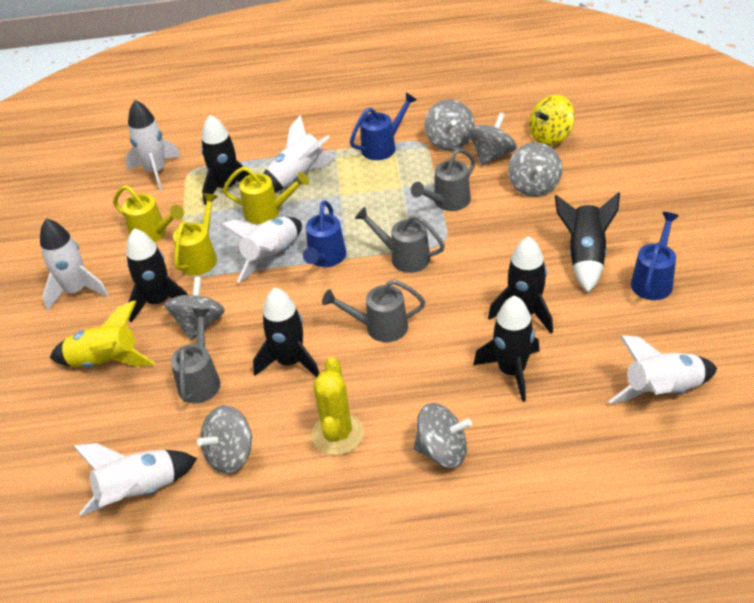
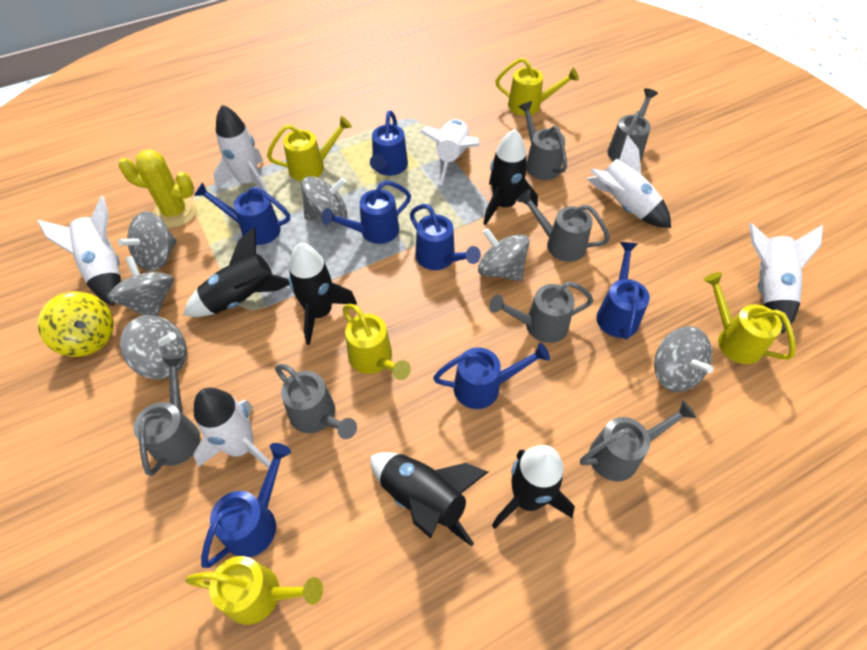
black rocket: 6 -> 5
blue watering can: 3 -> 7
grey watering can: 4 -> 7
yellow rocket: 1 -> 0
yellow watering can: 3 -> 5

